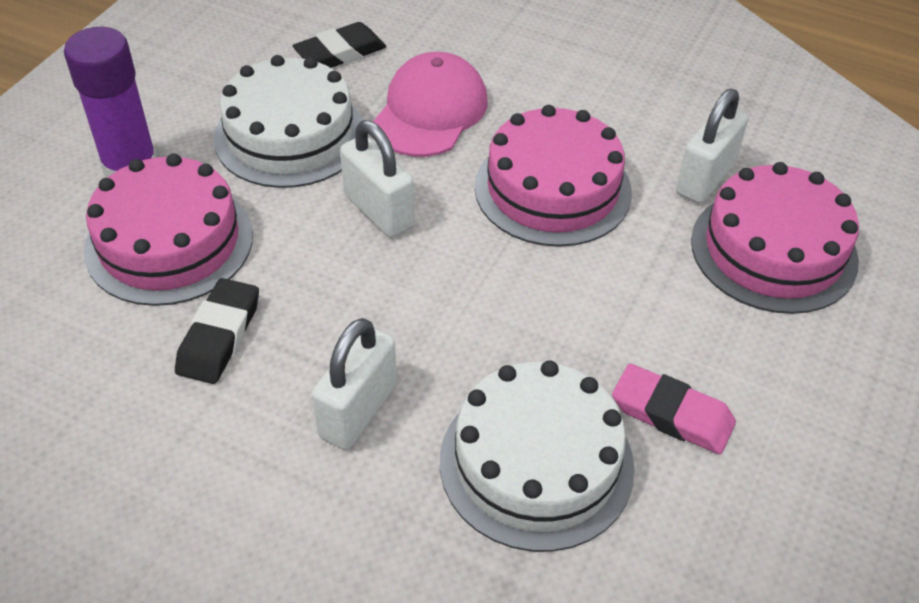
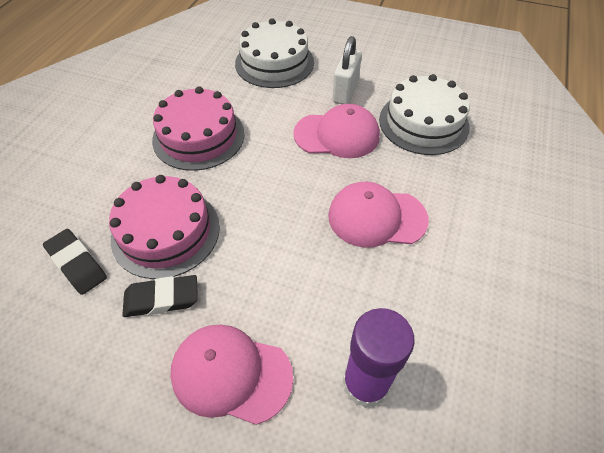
pink cake: 3 -> 2
pink cap: 1 -> 3
pink eraser: 1 -> 0
white padlock: 3 -> 1

